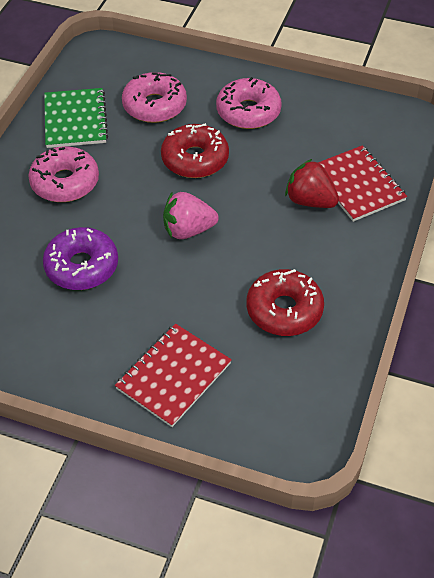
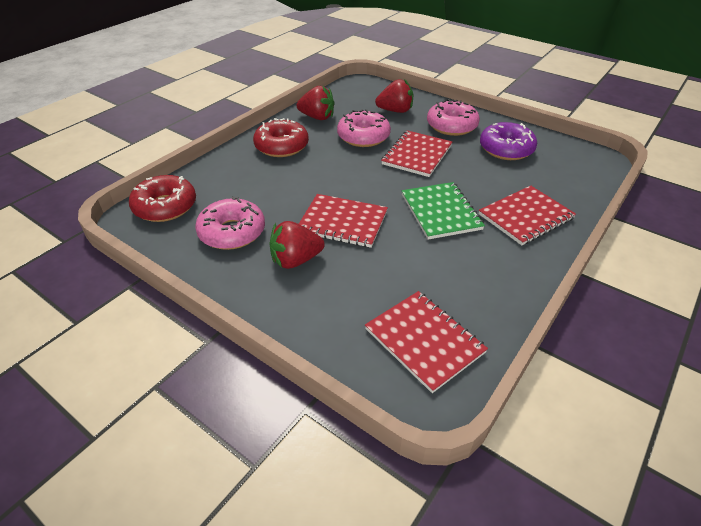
pink strawberry: 1 -> 0
red notebook: 2 -> 4
red strawberry: 1 -> 3

